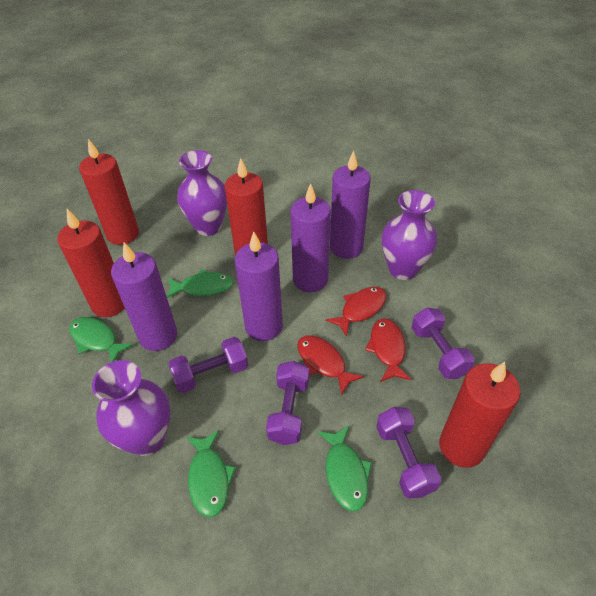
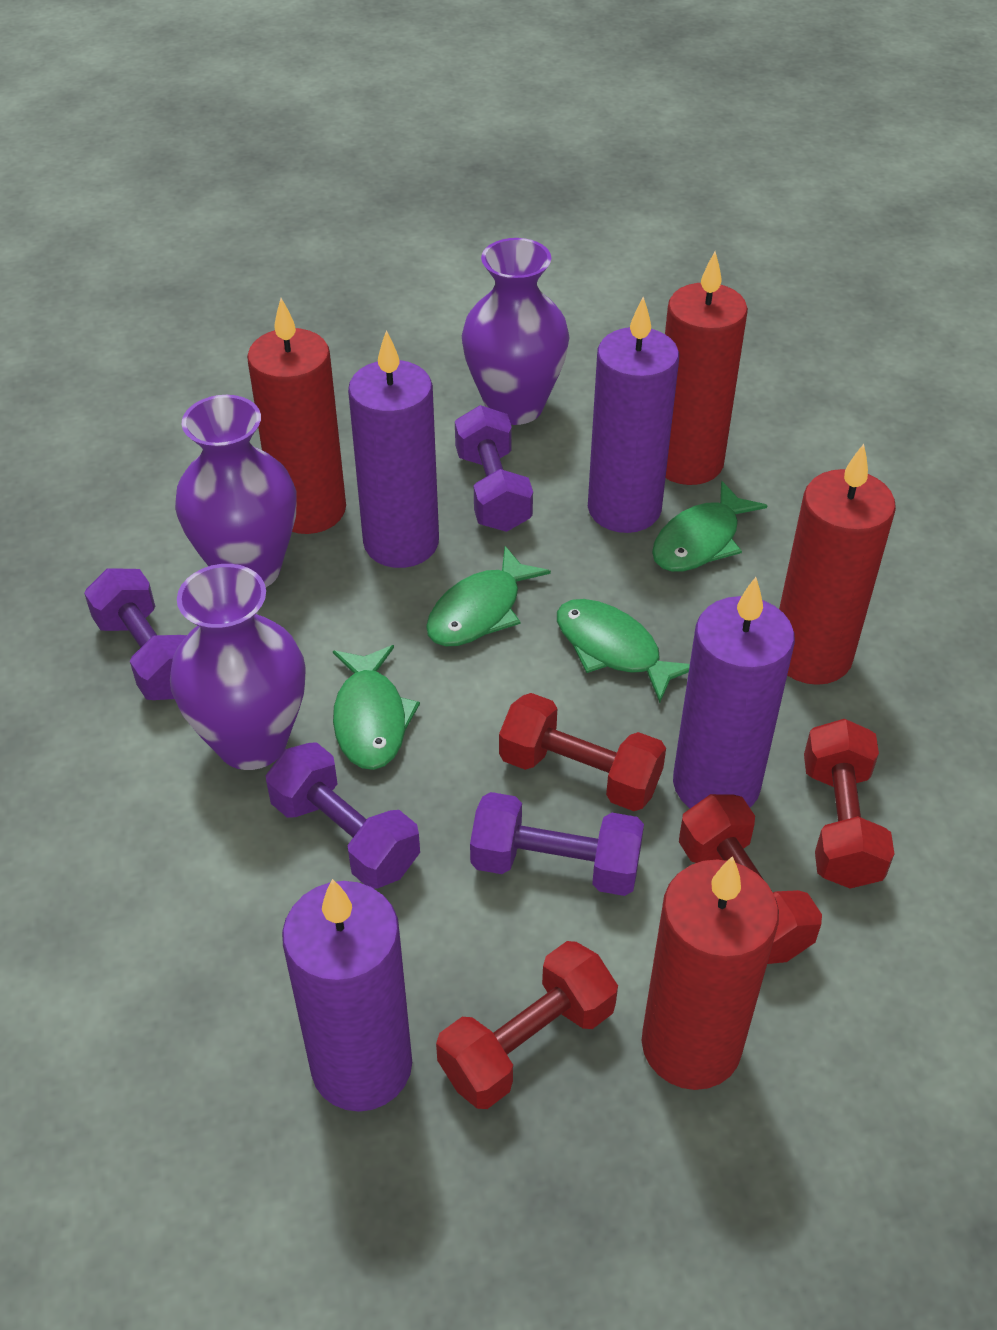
red dumbbell: 0 -> 4
red fish: 3 -> 0

